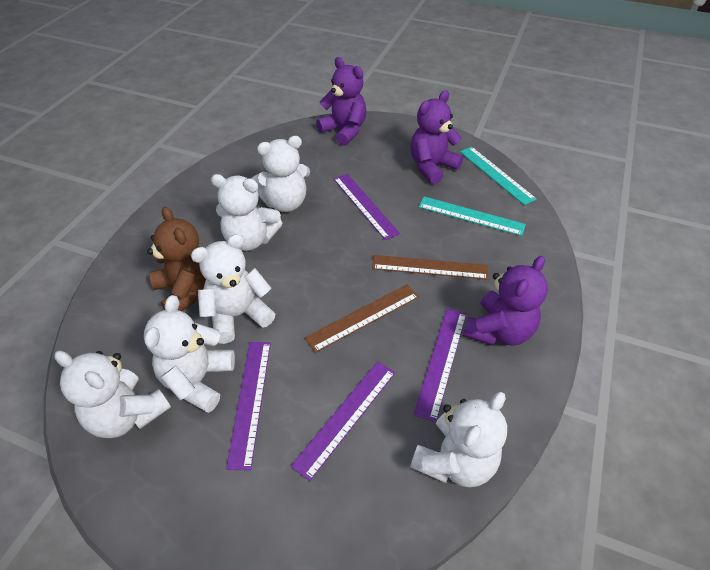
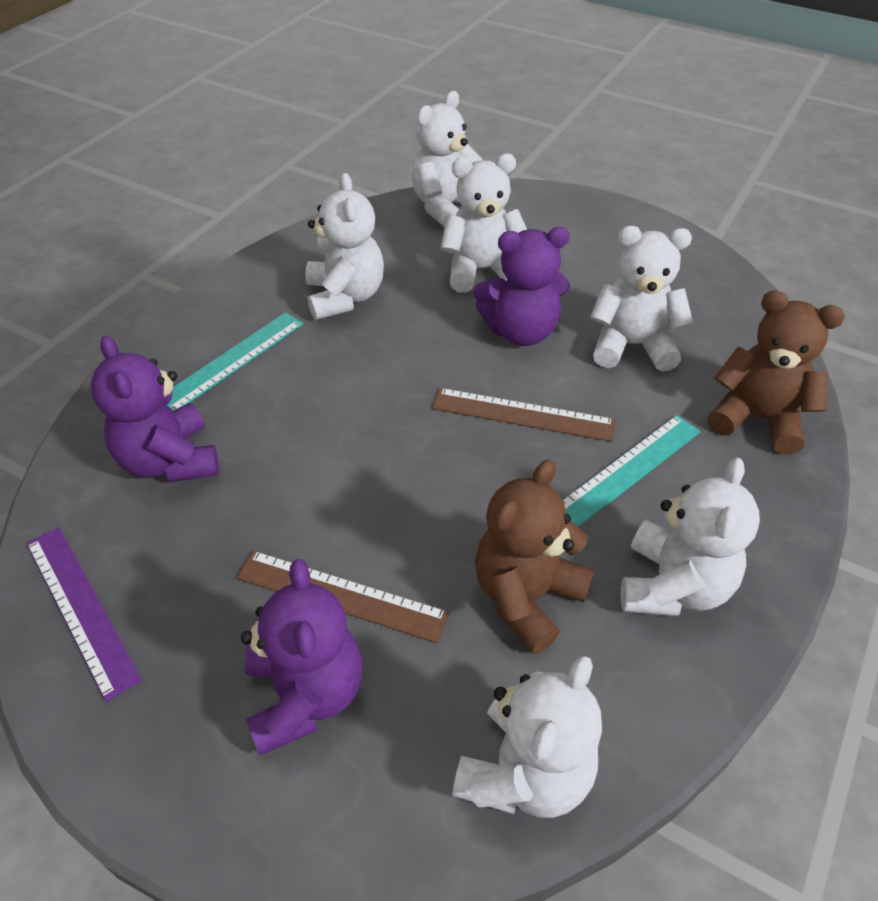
brown teddy bear: 1 -> 2
purple ruler: 4 -> 1

